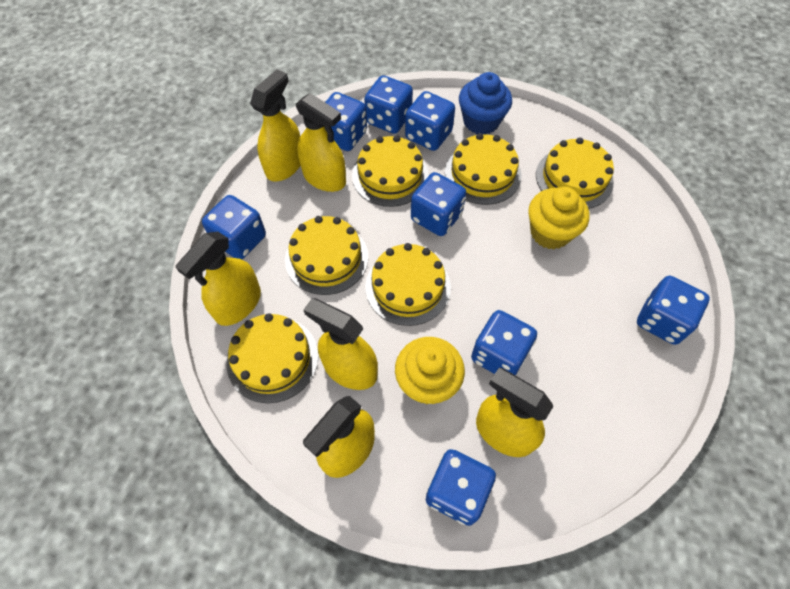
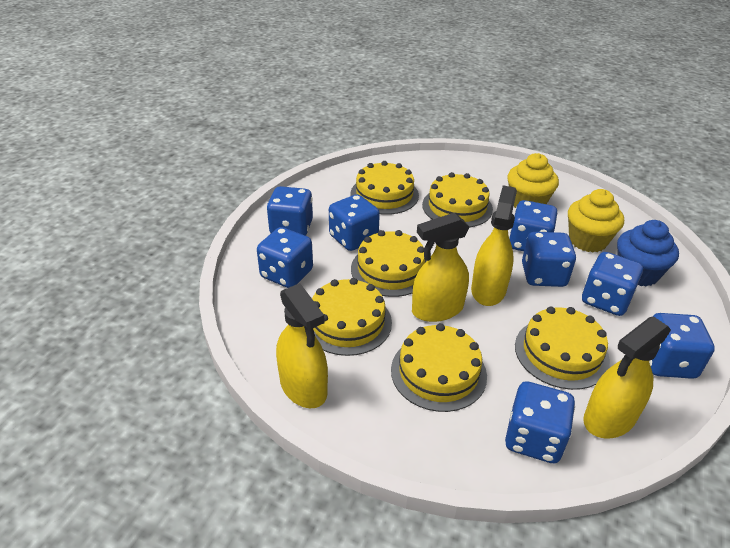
yellow spray bottle: 6 -> 4

